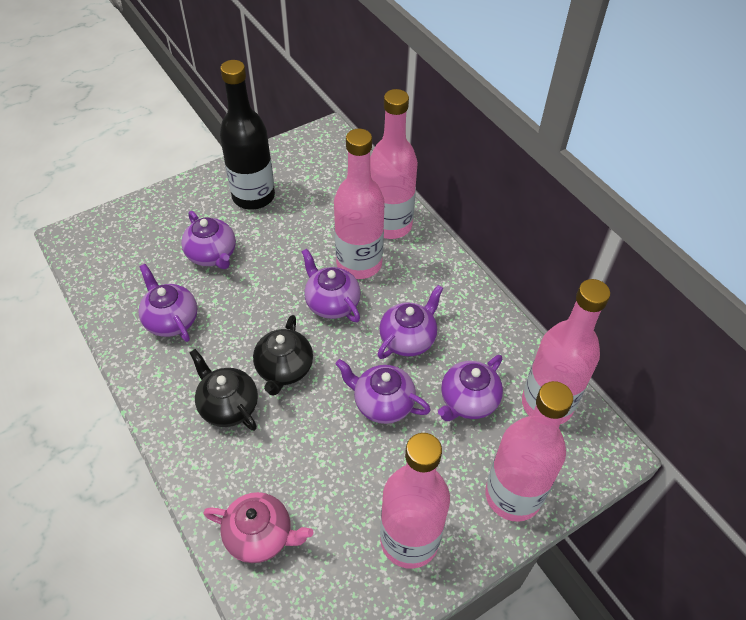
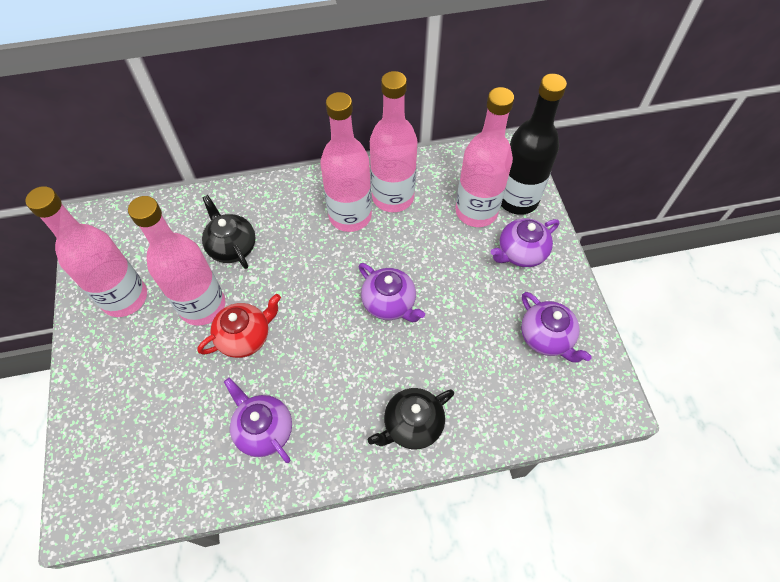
pink teapot: 1 -> 0
purple teapot: 6 -> 4
red teapot: 0 -> 1

